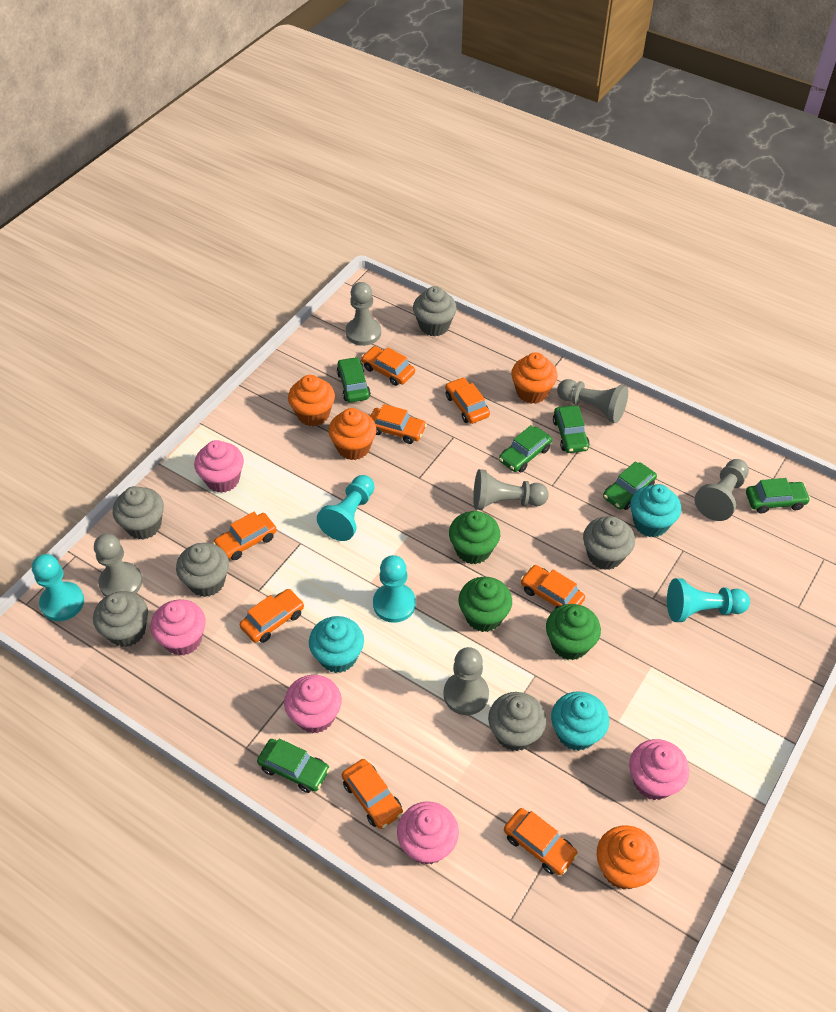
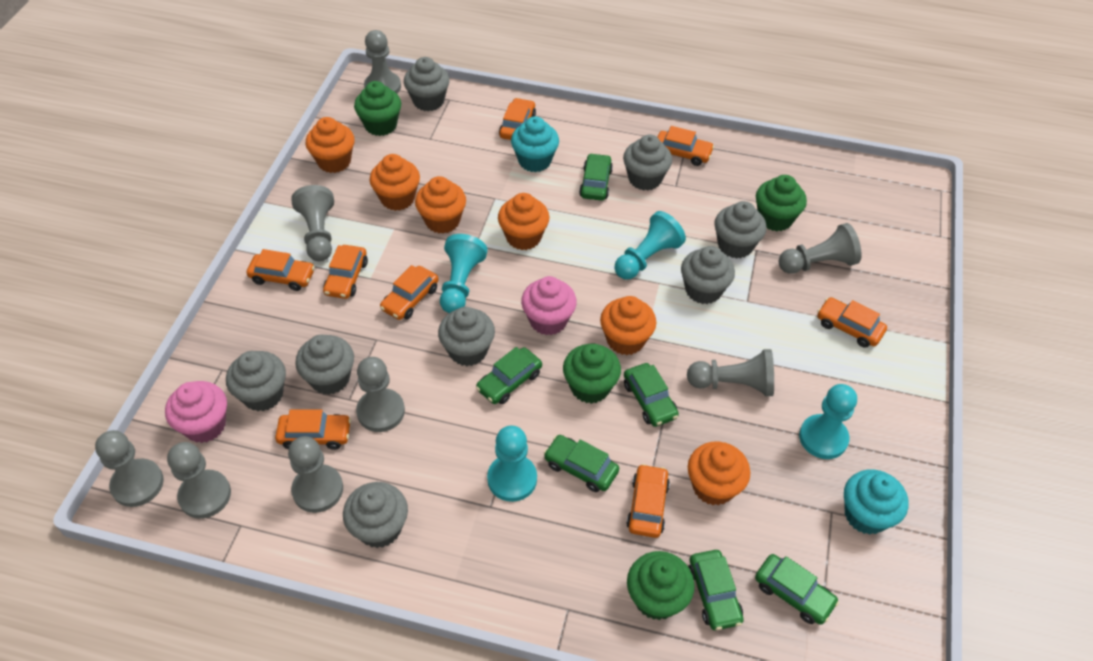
green cupcake: 3 -> 4
grey cupcake: 6 -> 8
grey pawn: 6 -> 8
orange cupcake: 4 -> 6
pink cupcake: 5 -> 2
turquoise cupcake: 3 -> 2

